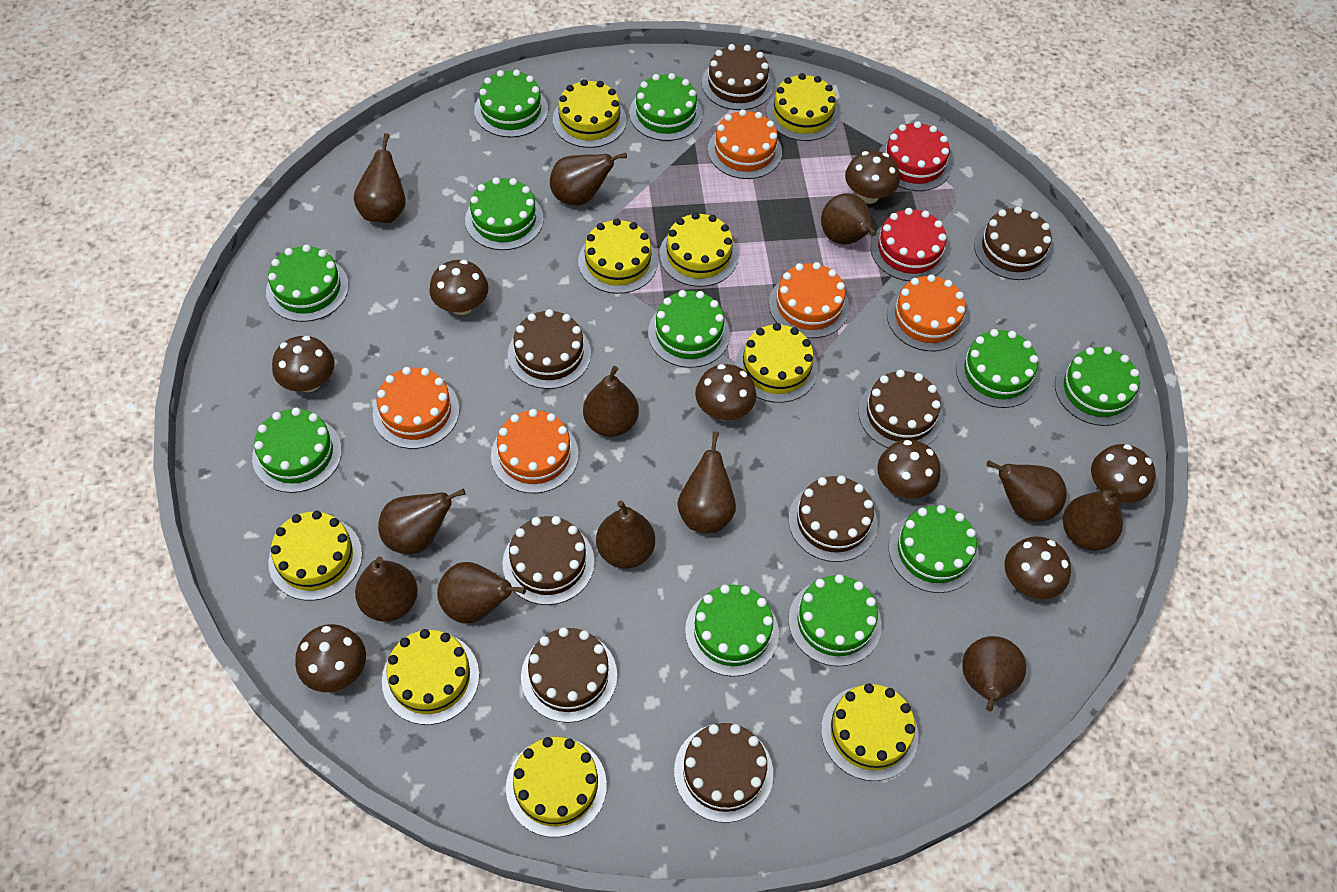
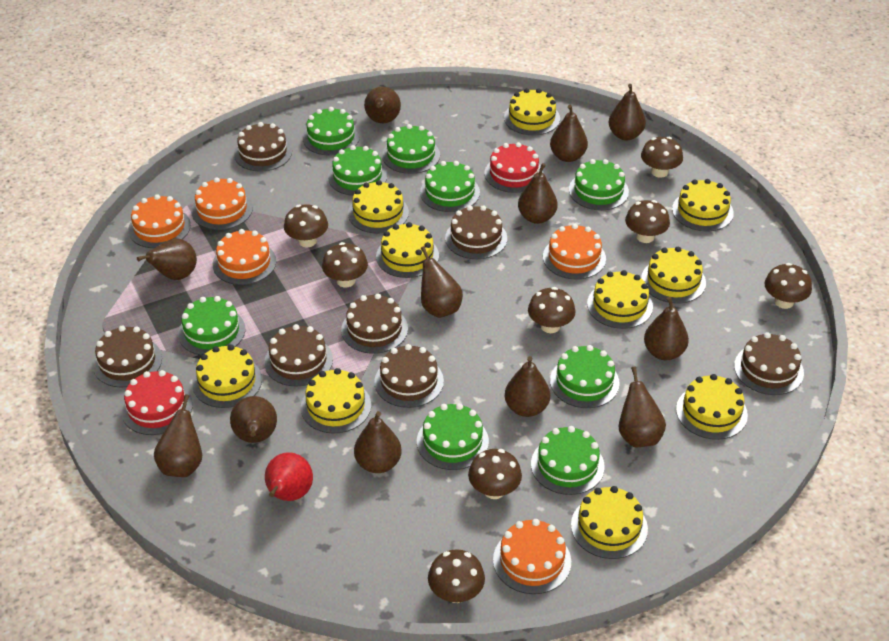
brown cake: 8 -> 7
green cake: 11 -> 9
red pear: 0 -> 1
yellow cake: 9 -> 10

